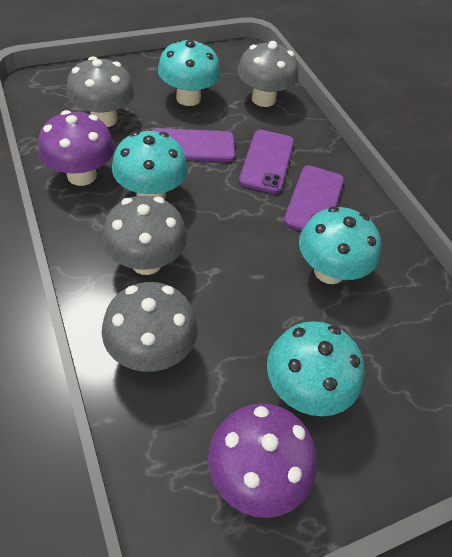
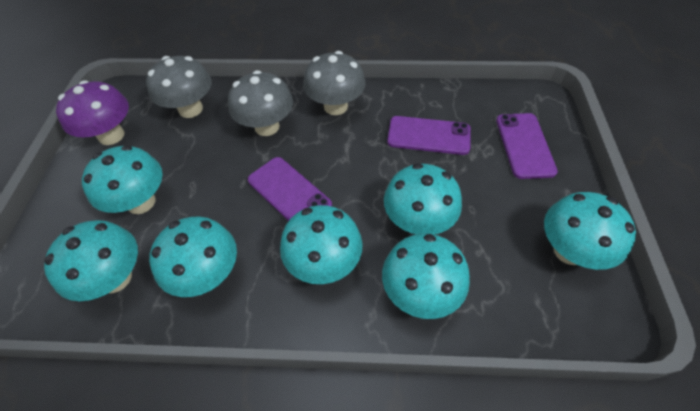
grey mushroom: 4 -> 3
purple mushroom: 2 -> 1
turquoise mushroom: 4 -> 7

